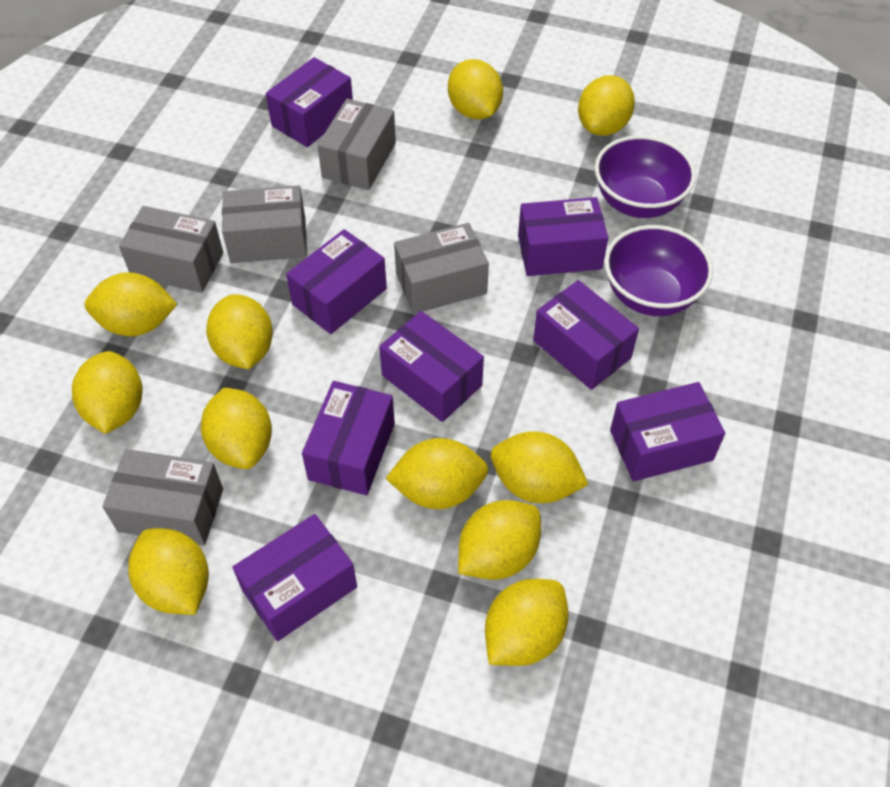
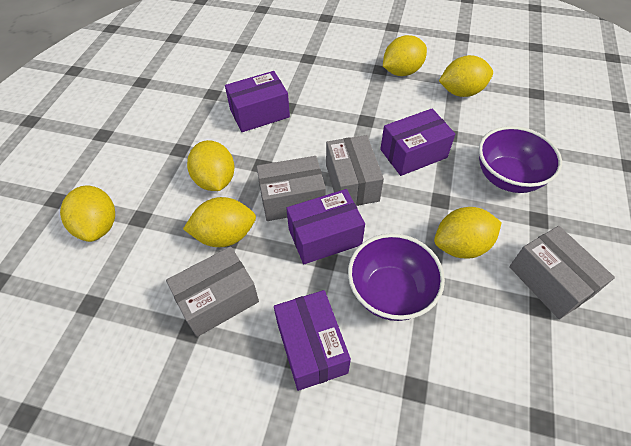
grey box: 5 -> 4
purple box: 8 -> 4
yellow lemon: 11 -> 6

